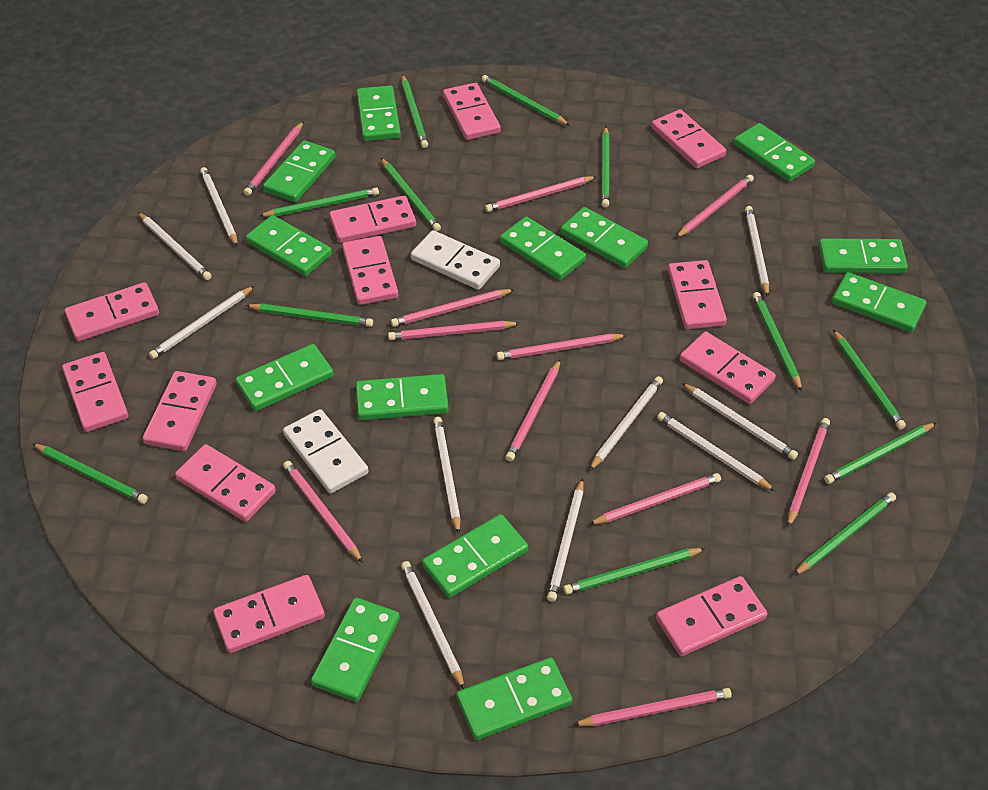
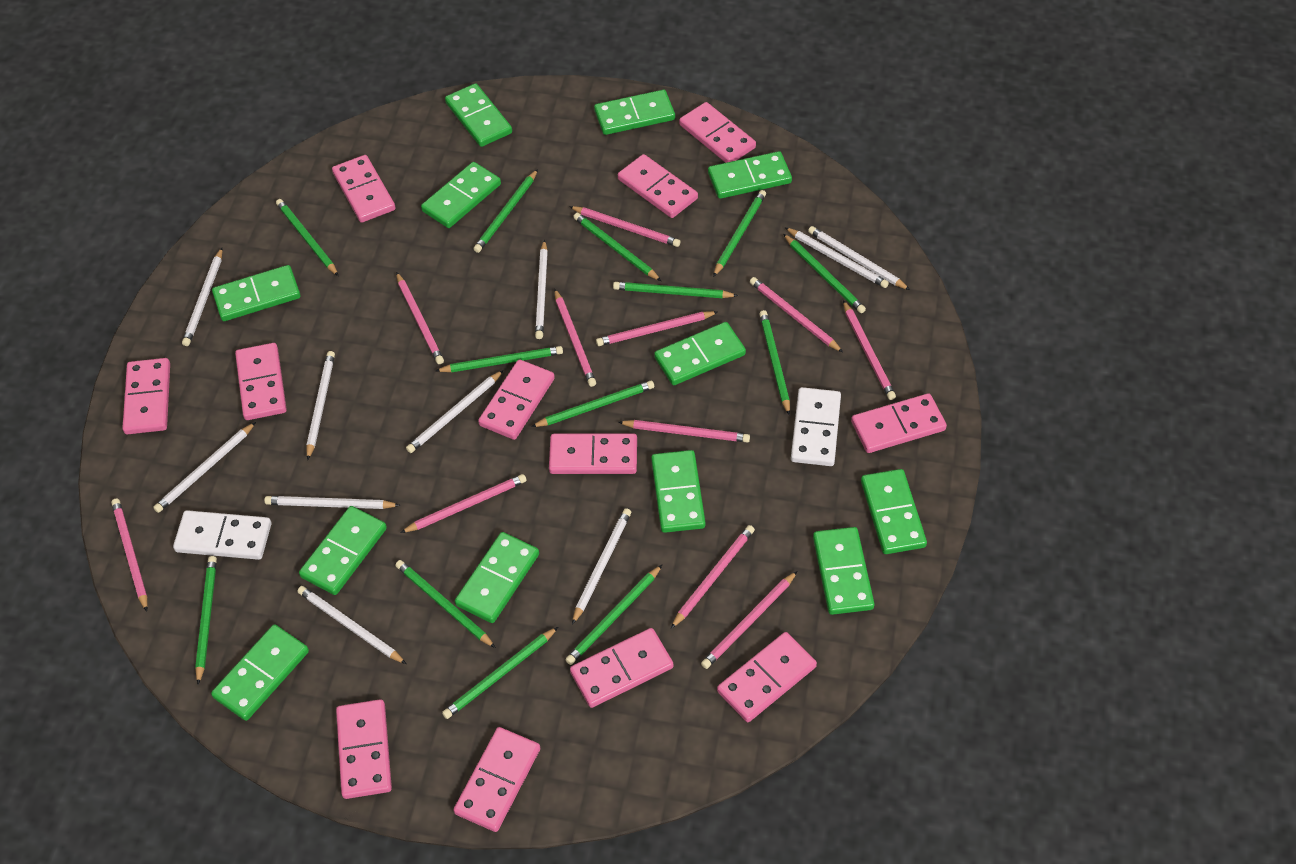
green domino: 13 -> 12
green pencil: 12 -> 13

